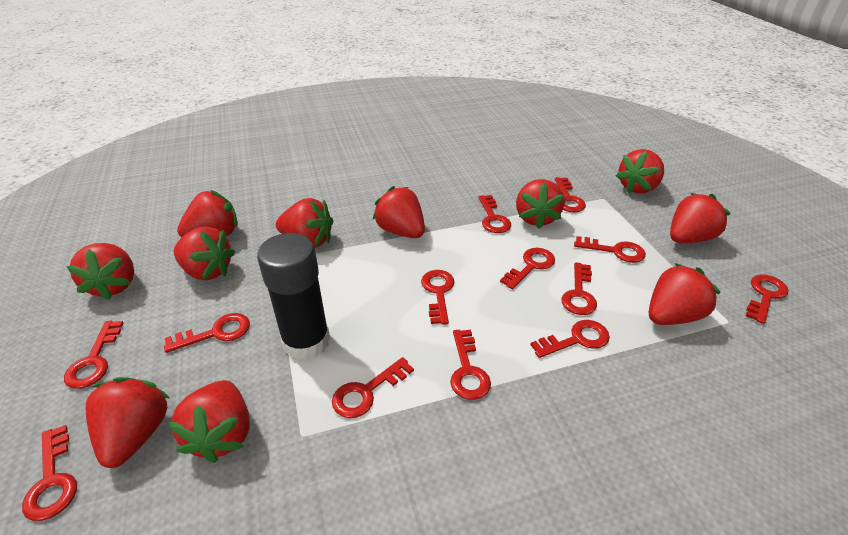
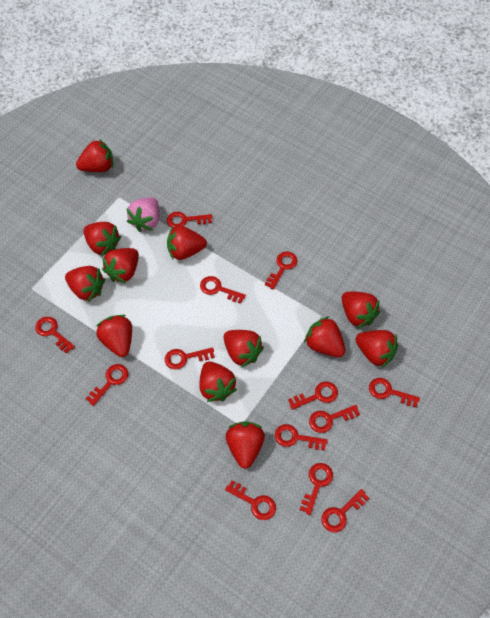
black glue stick: 1 -> 0
pink strawberry: 0 -> 1
red strawberry: 11 -> 12

